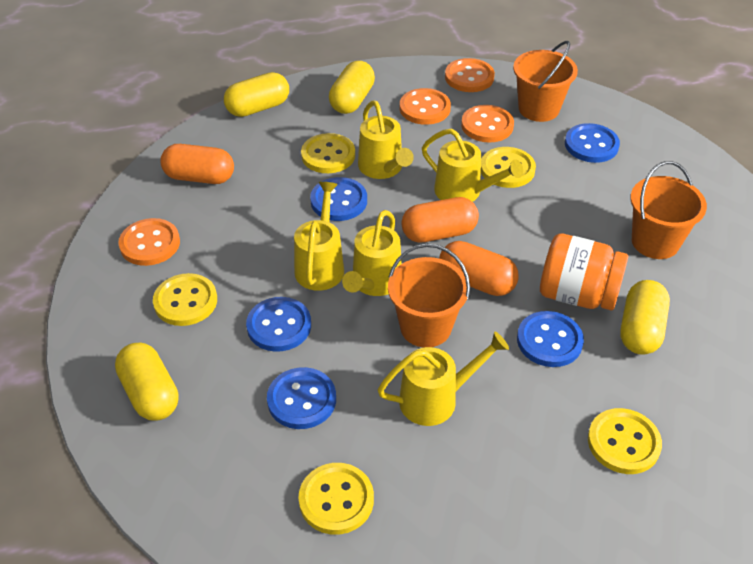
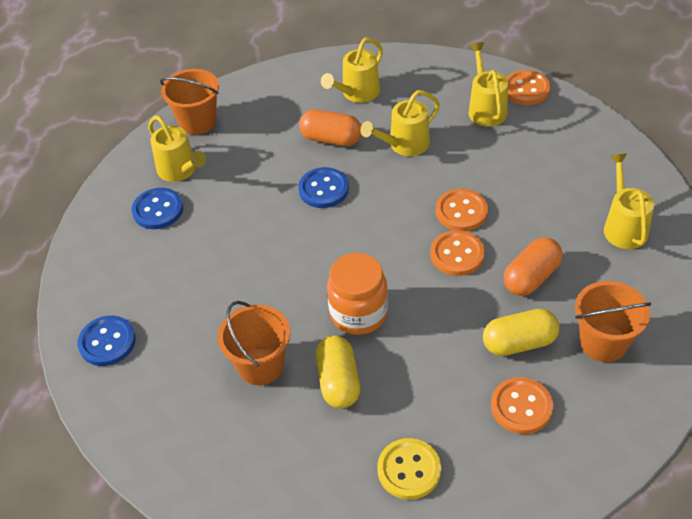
blue button: 5 -> 3
orange capsule: 3 -> 2
yellow button: 5 -> 1
yellow capsule: 4 -> 2

